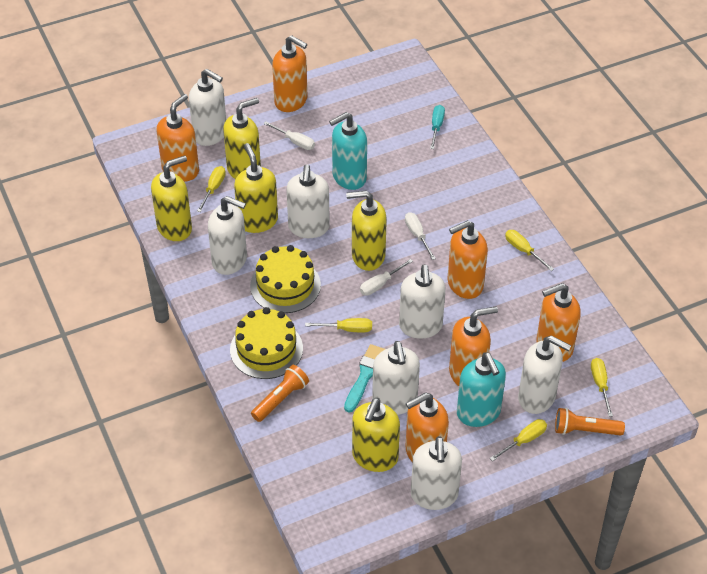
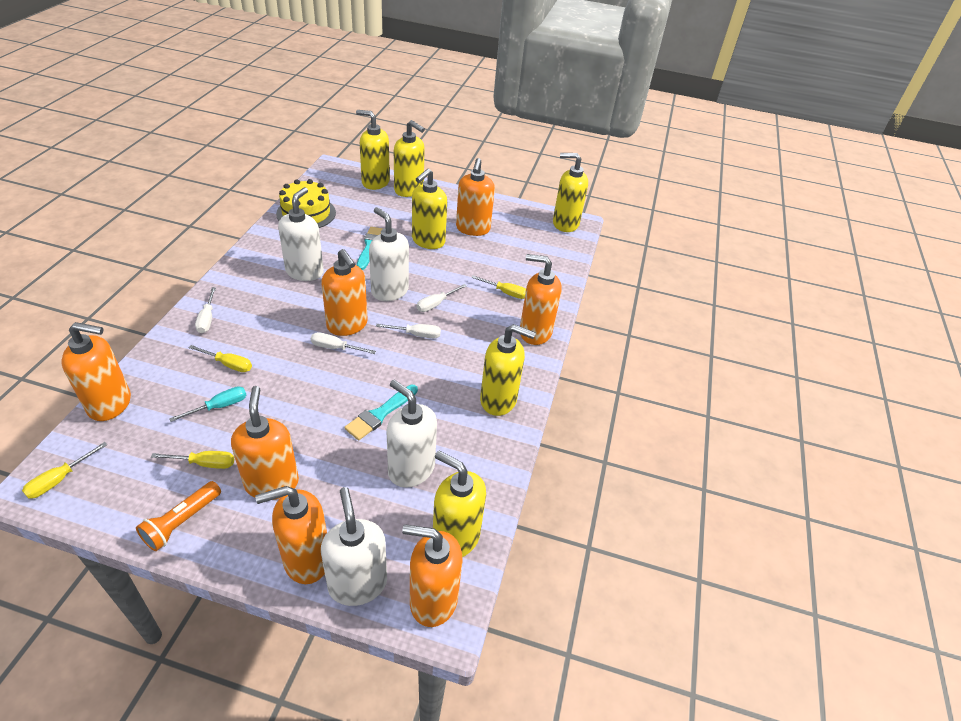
orange flashlight: 2 -> 1
orange soap dispenser: 6 -> 7
turquoise brush: 1 -> 2
turquoise soap dispenser: 2 -> 0
white screwdriver: 3 -> 4
white soap dispenser: 7 -> 4
yellow cake: 2 -> 1
yellow screwdriver: 5 -> 4
yellow soap dispenser: 5 -> 6

